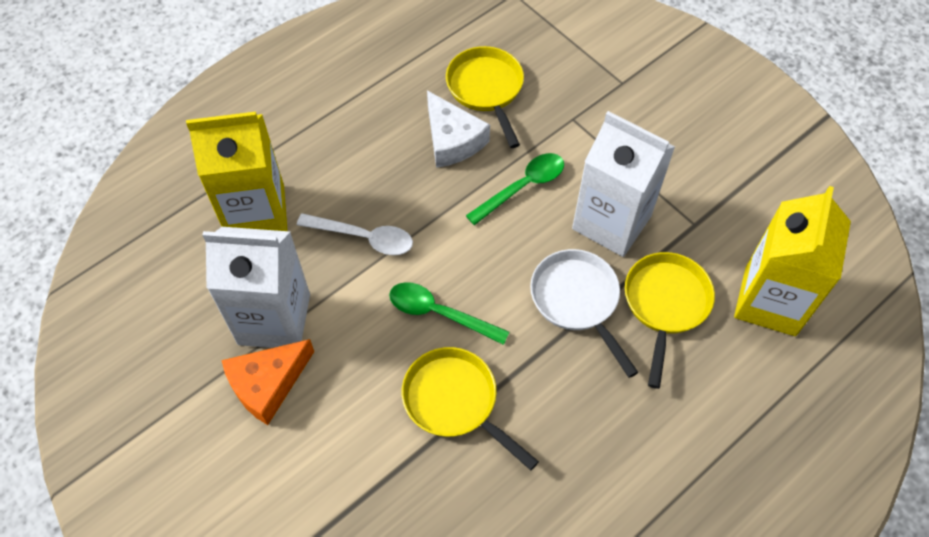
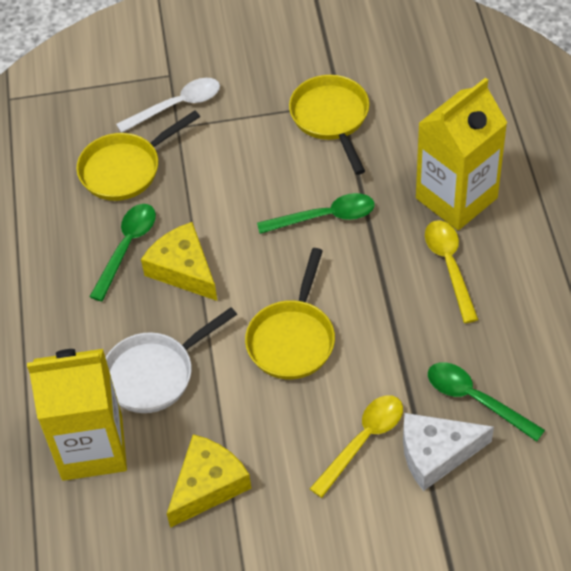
green spoon: 2 -> 3
orange cheese: 1 -> 0
white carton: 2 -> 0
yellow cheese: 0 -> 2
yellow spoon: 0 -> 2

